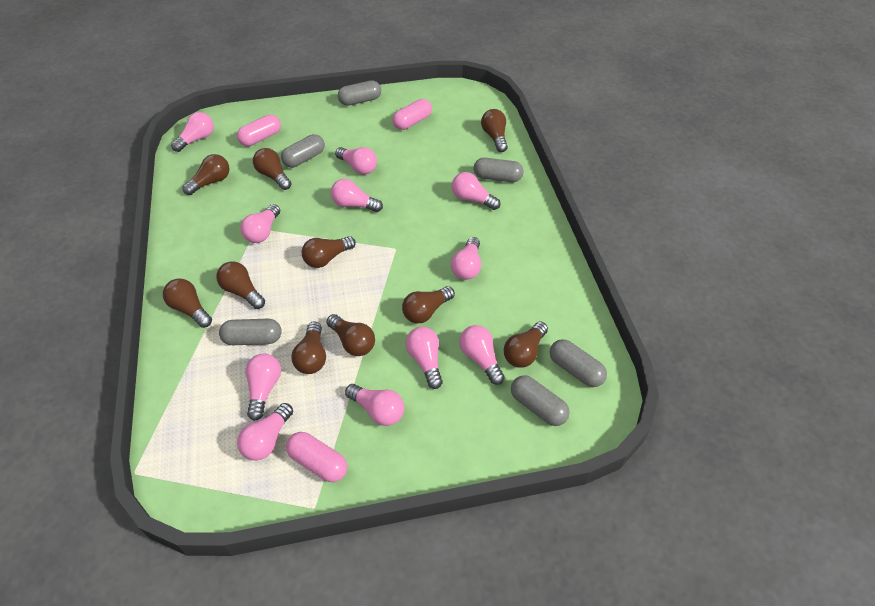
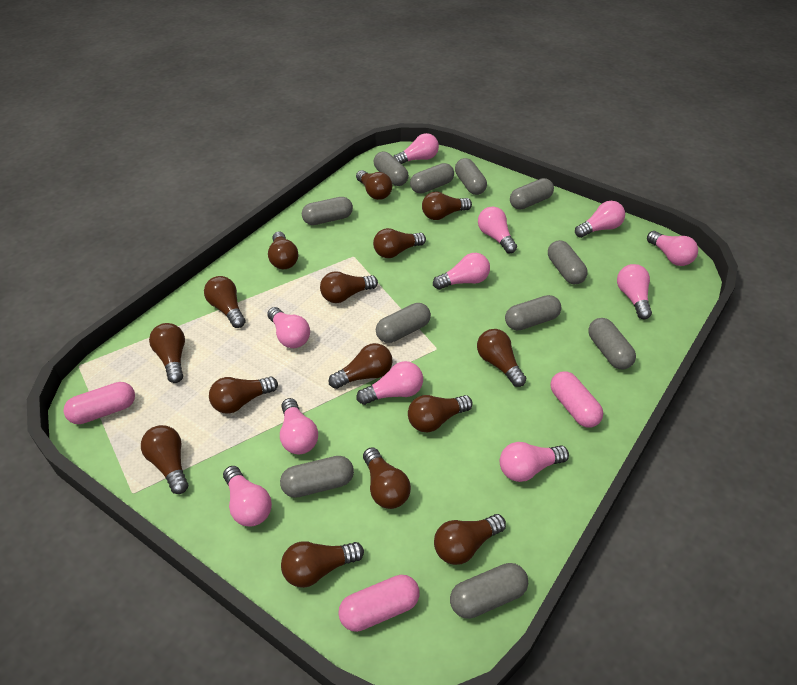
brown light bulb: 10 -> 15
grey capsule: 6 -> 11

